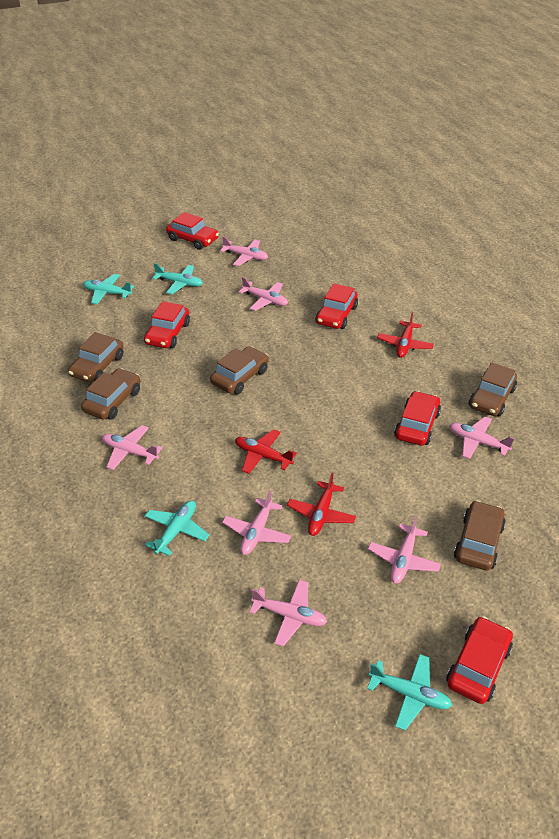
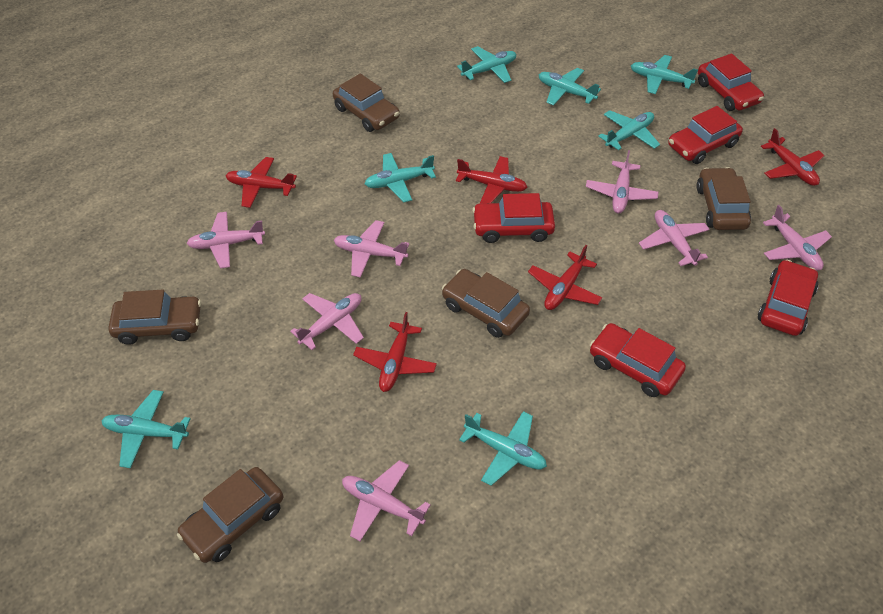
red plane: 3 -> 5
turquoise plane: 4 -> 7

